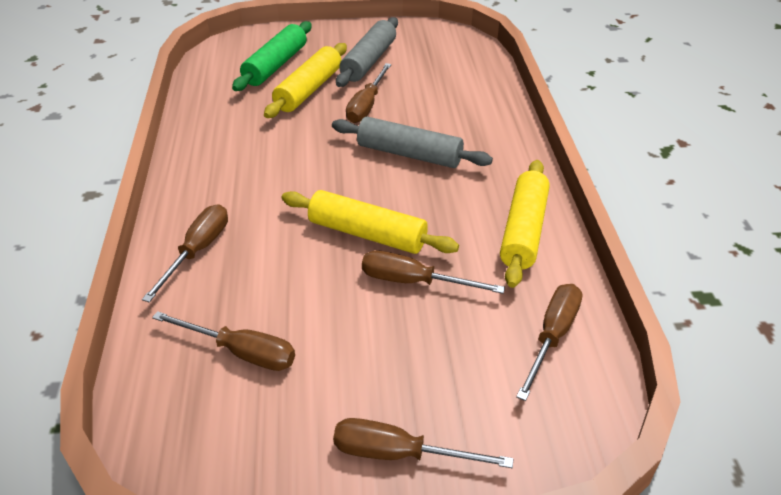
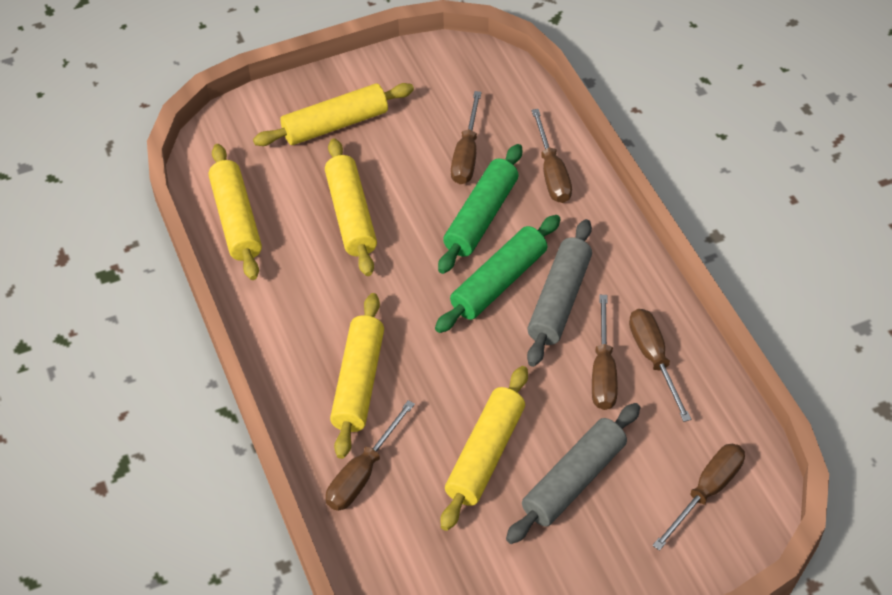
green rolling pin: 1 -> 2
yellow rolling pin: 3 -> 5

